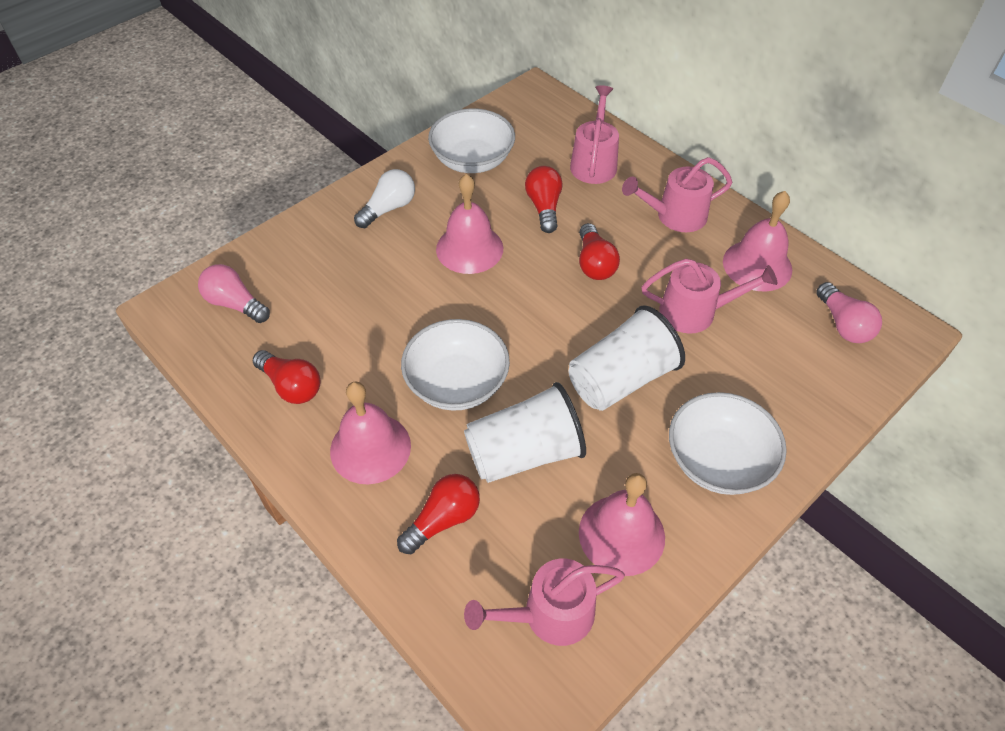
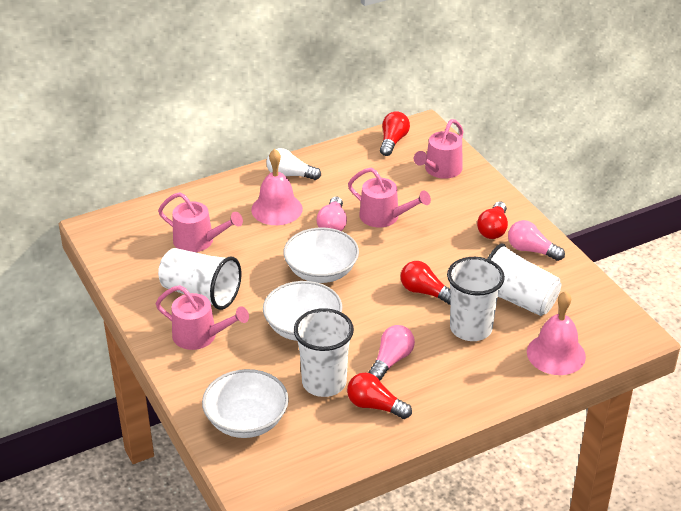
pink bell: 4 -> 2
pink light bulb: 2 -> 3
white cup: 2 -> 4

